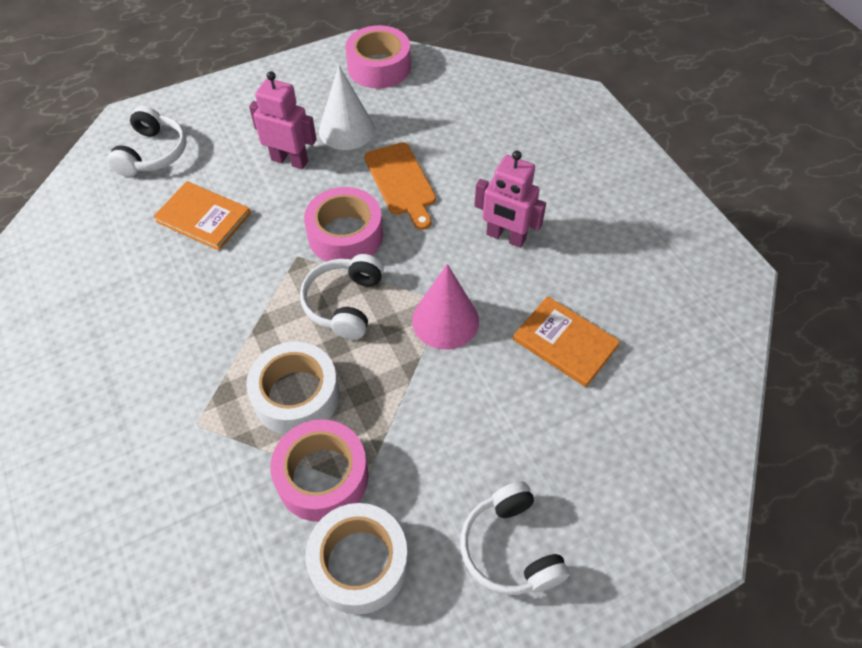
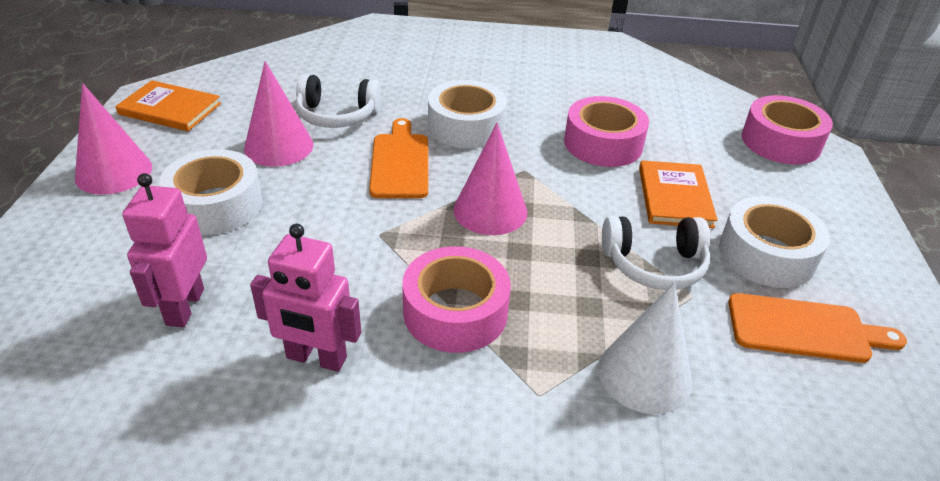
orange cutting board: 1 -> 2
pink cone: 1 -> 3
white headphones: 3 -> 2
white tape: 2 -> 3

